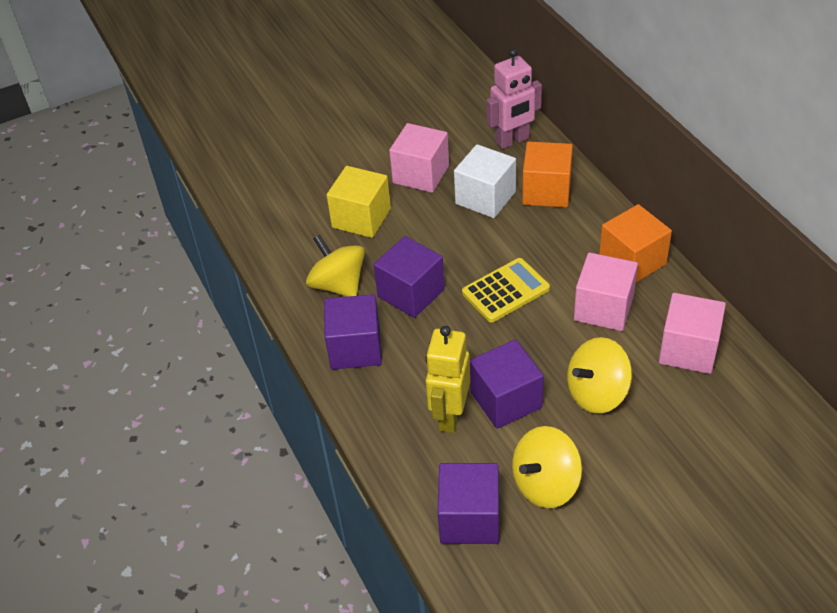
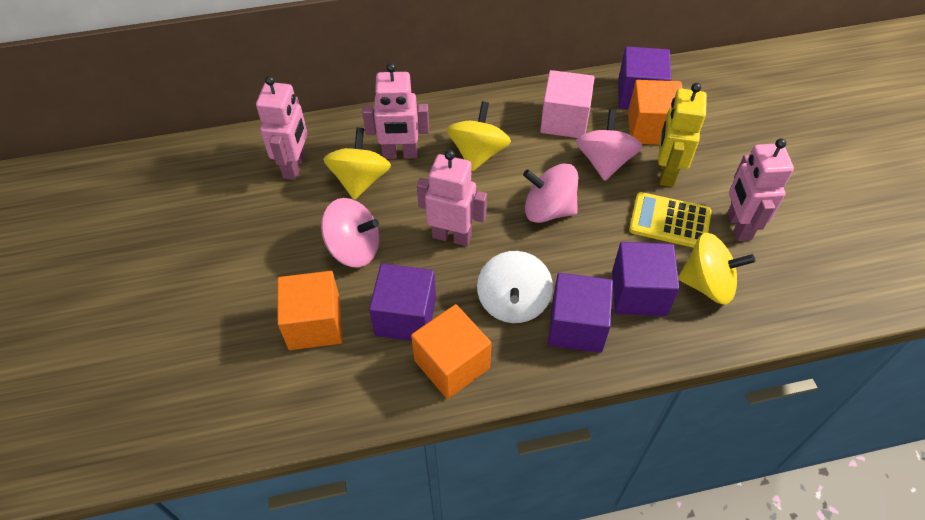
orange cube: 2 -> 3
pink cube: 3 -> 1
pink robot: 1 -> 4
pink spinning top: 0 -> 3
white cube: 1 -> 0
white spinning top: 0 -> 1
yellow cube: 1 -> 0

